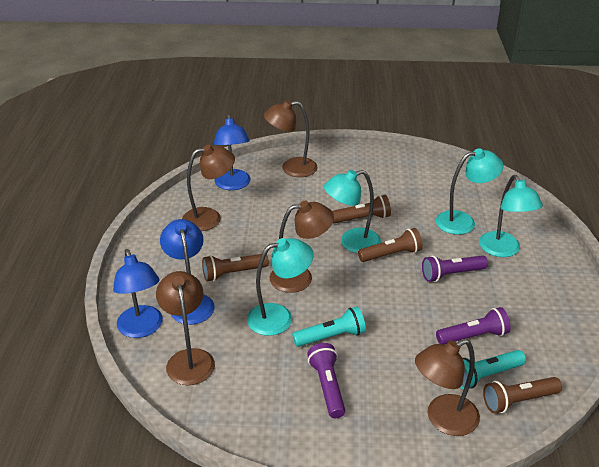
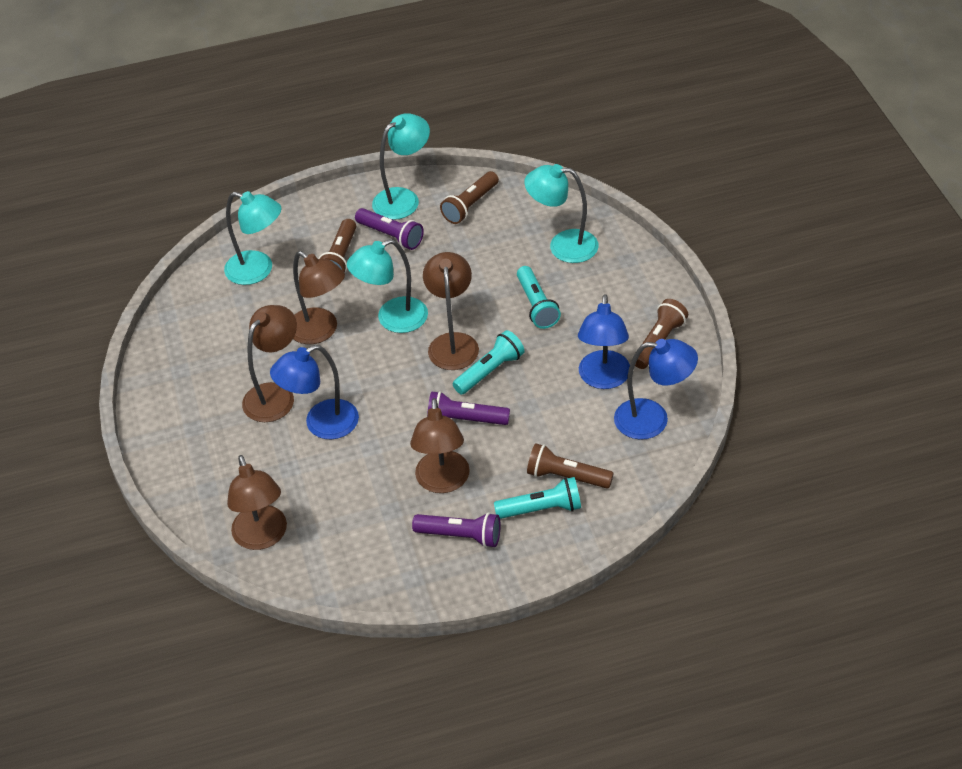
turquoise flashlight: 2 -> 3

